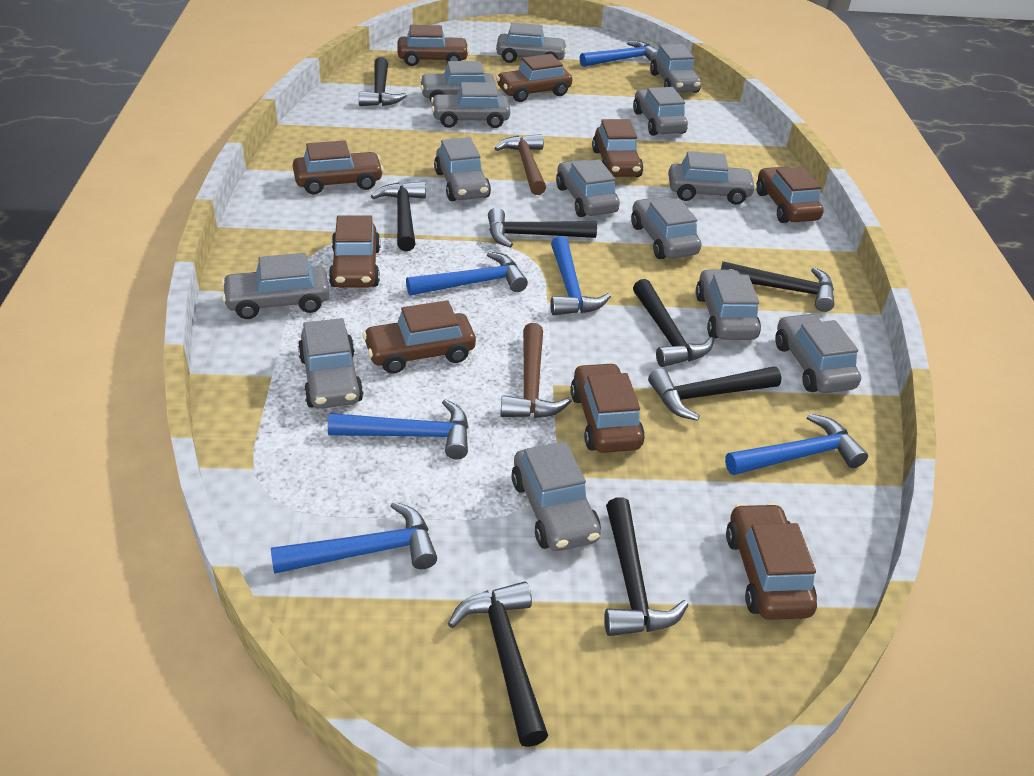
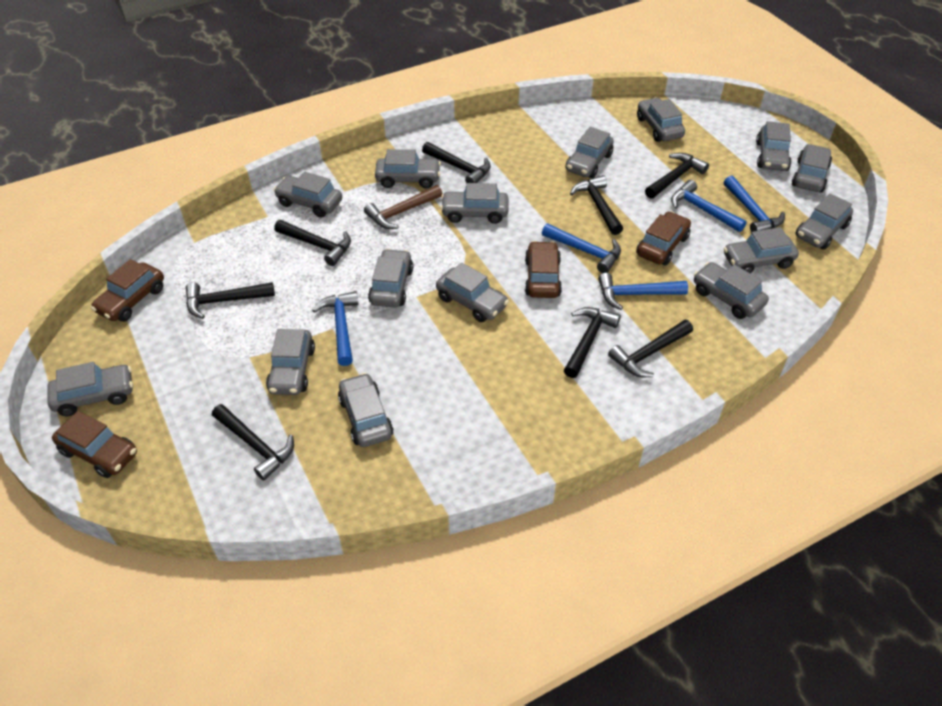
blue hammer: 6 -> 5
brown car: 9 -> 4
brown hammer: 2 -> 1
grey car: 14 -> 15

